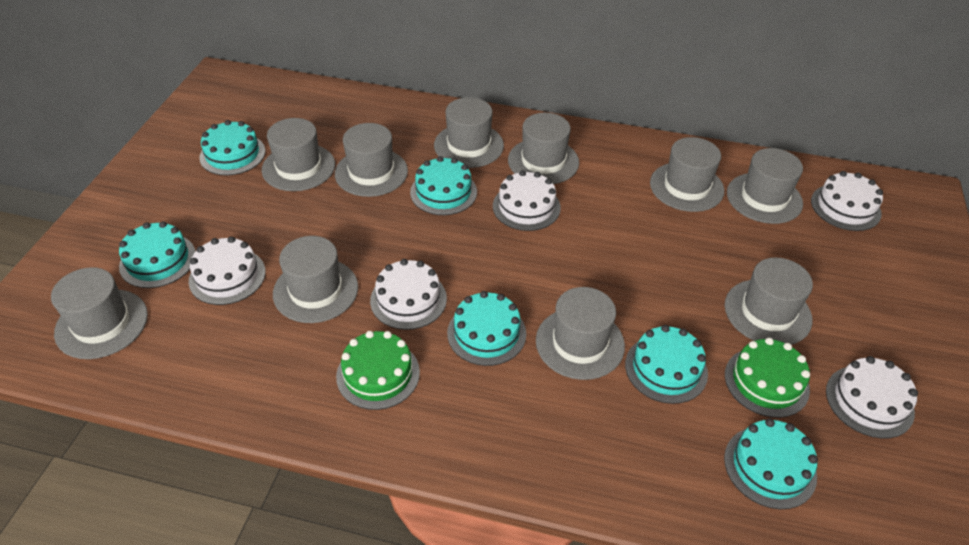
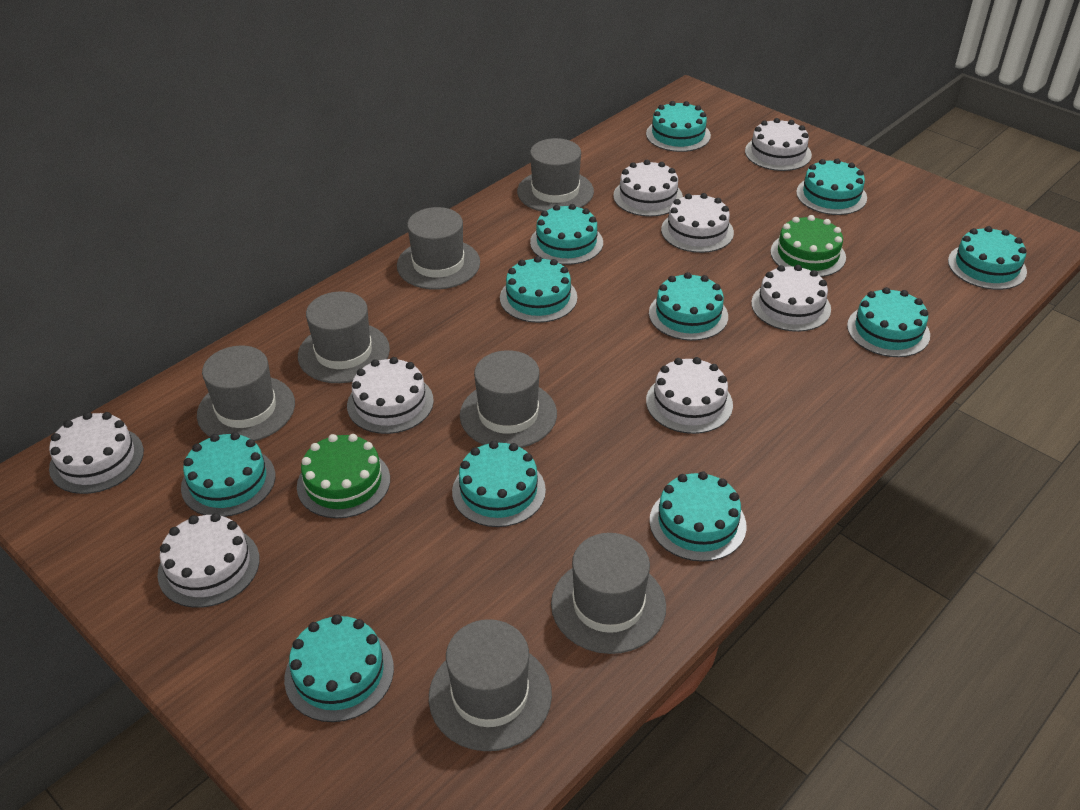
grey hat: 10 -> 7
turquoise cake: 6 -> 11
white cake: 5 -> 8

